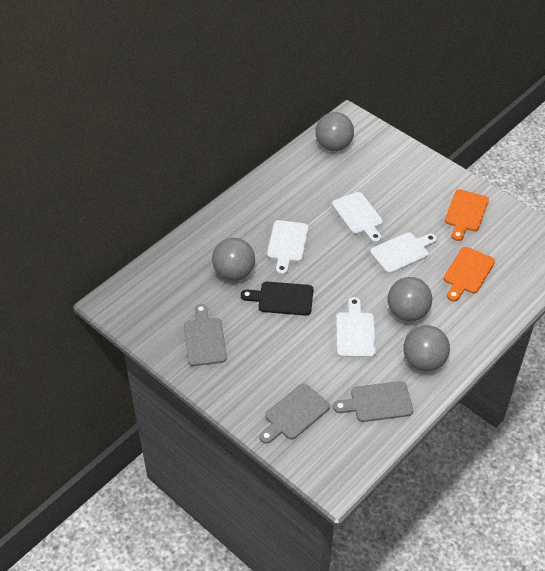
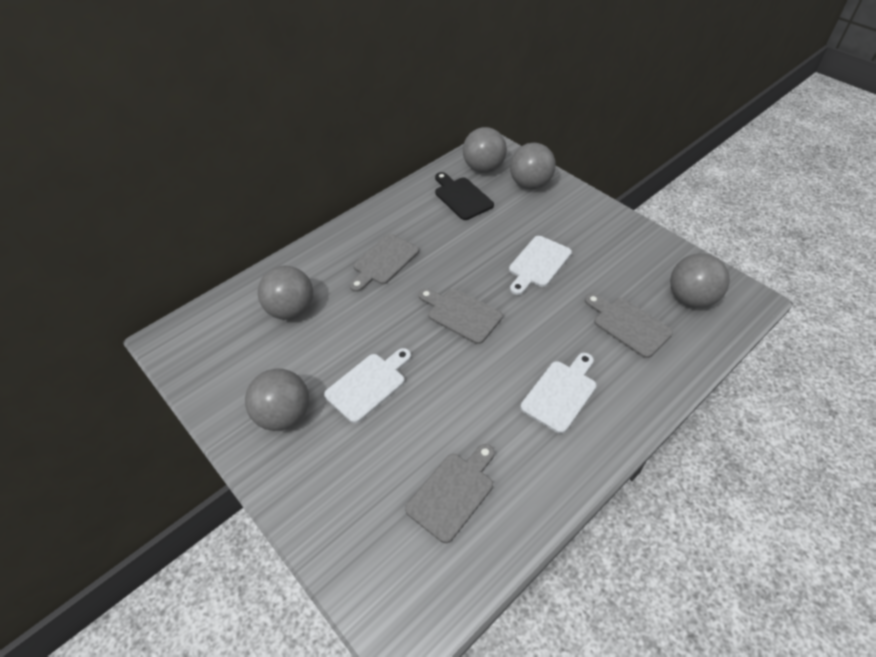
grey ball: 4 -> 5
grey cutting board: 3 -> 4
orange cutting board: 2 -> 0
white cutting board: 4 -> 3

